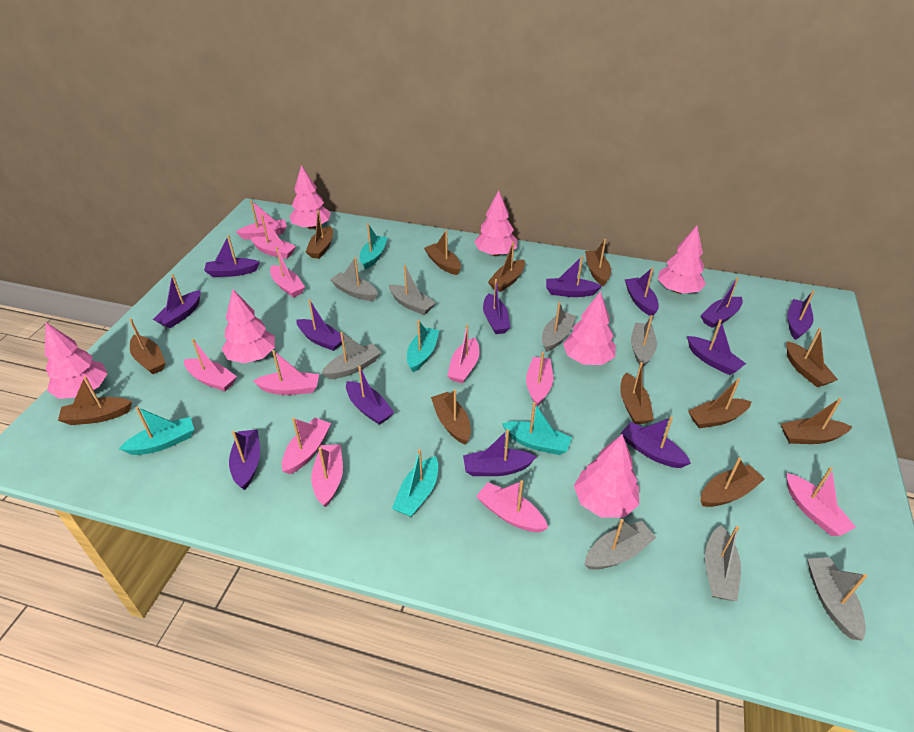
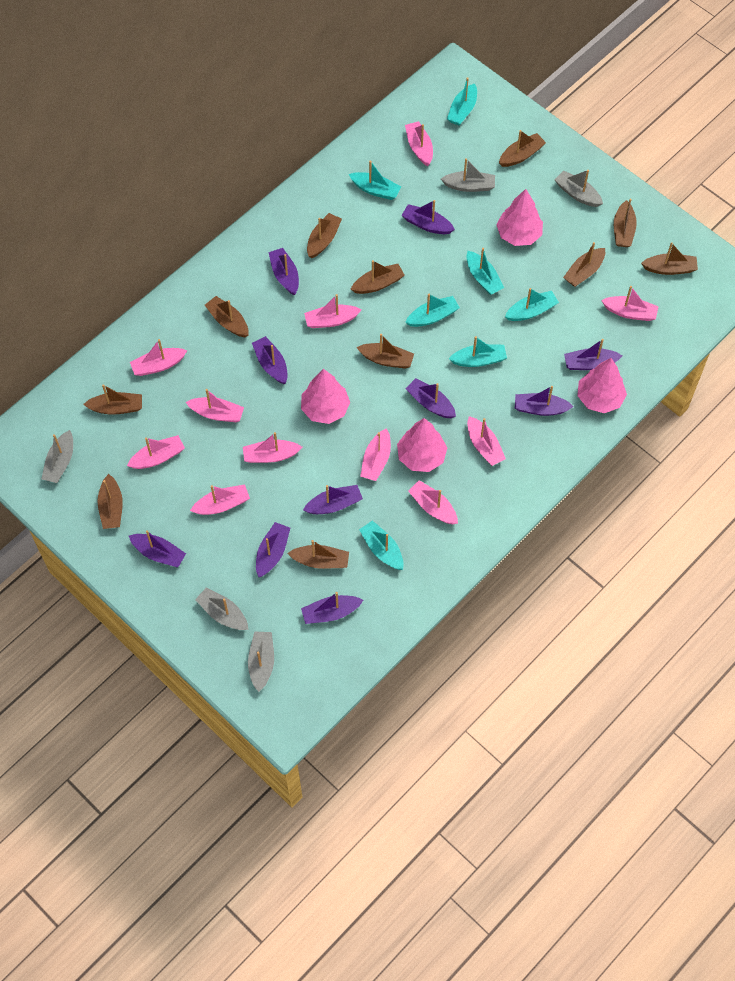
brown boat: 12 -> 11
grey boat: 8 -> 5
pink tree: 7 -> 4
purple boat: 13 -> 10
turquoise boat: 5 -> 7

